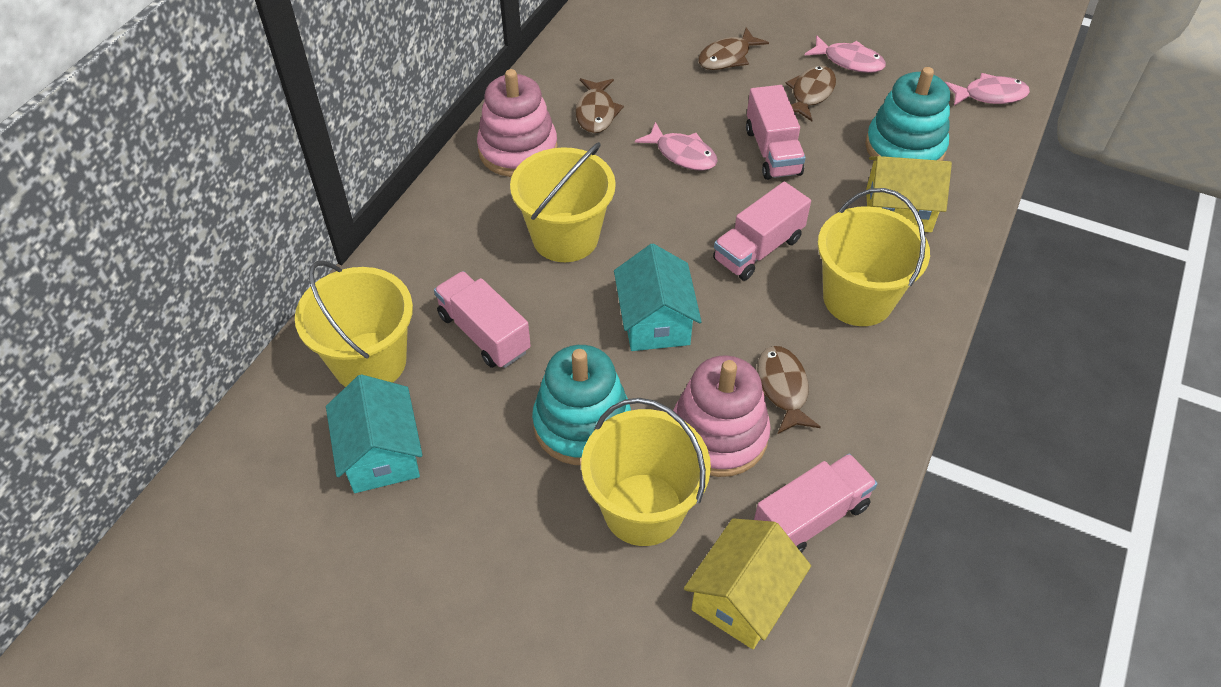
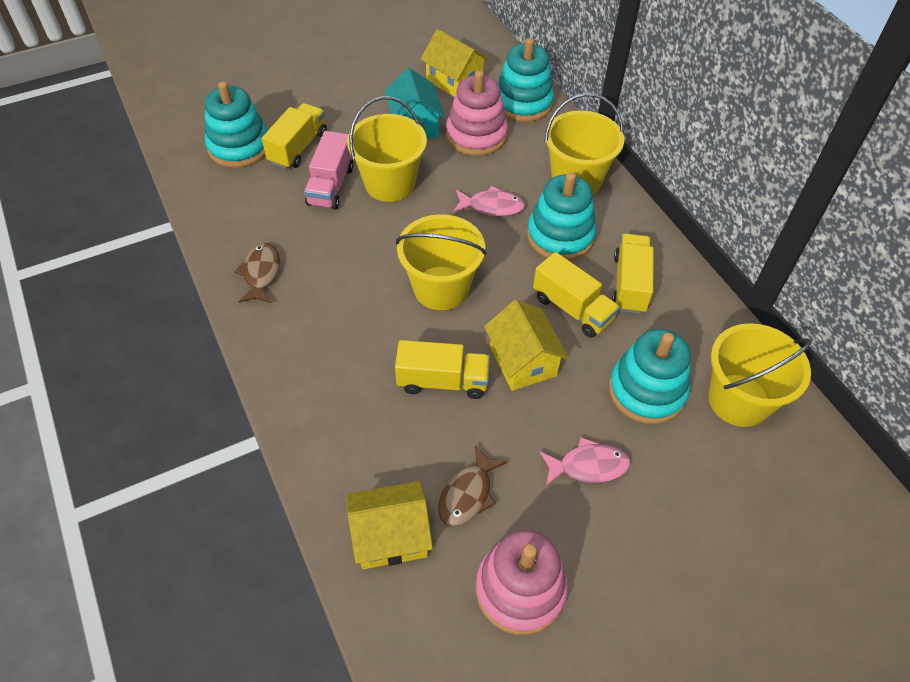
brown fish: 4 -> 2
pink fish: 3 -> 2
pink truck: 4 -> 1
turquoise house: 2 -> 1
turquoise stacking toy: 2 -> 4
yellow house: 2 -> 3
yellow truck: 0 -> 4

